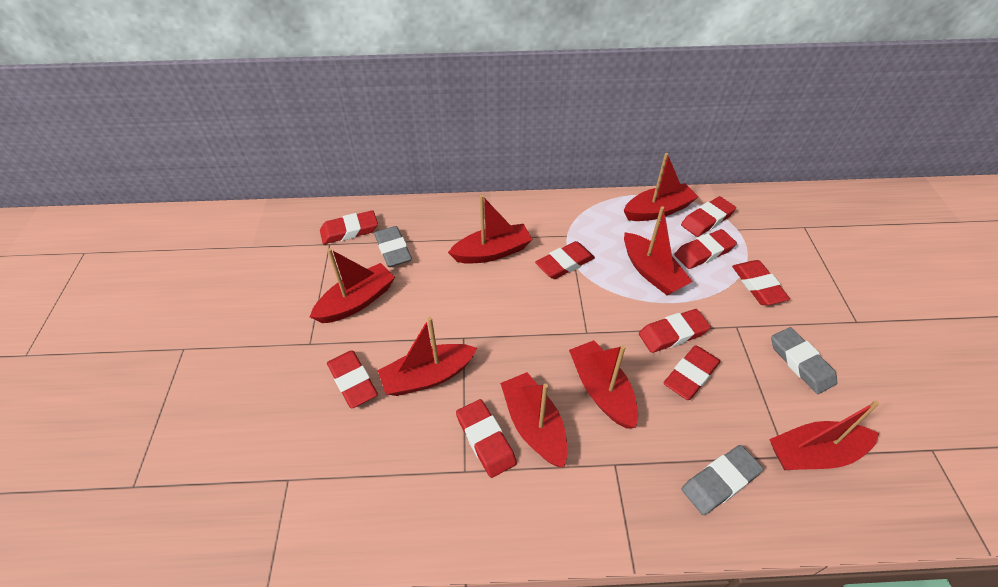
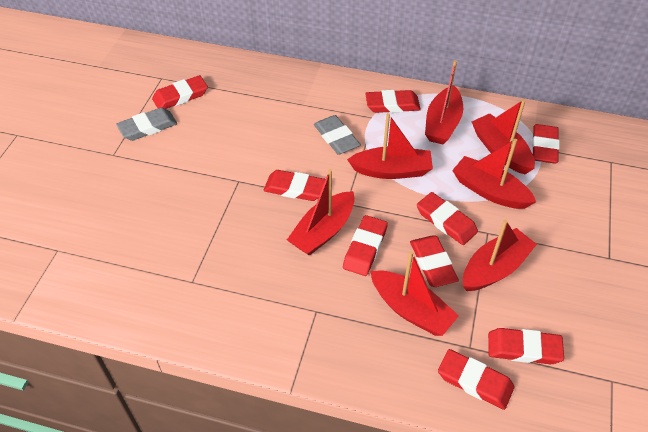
grey eraser: 3 -> 2
red boat: 8 -> 7

